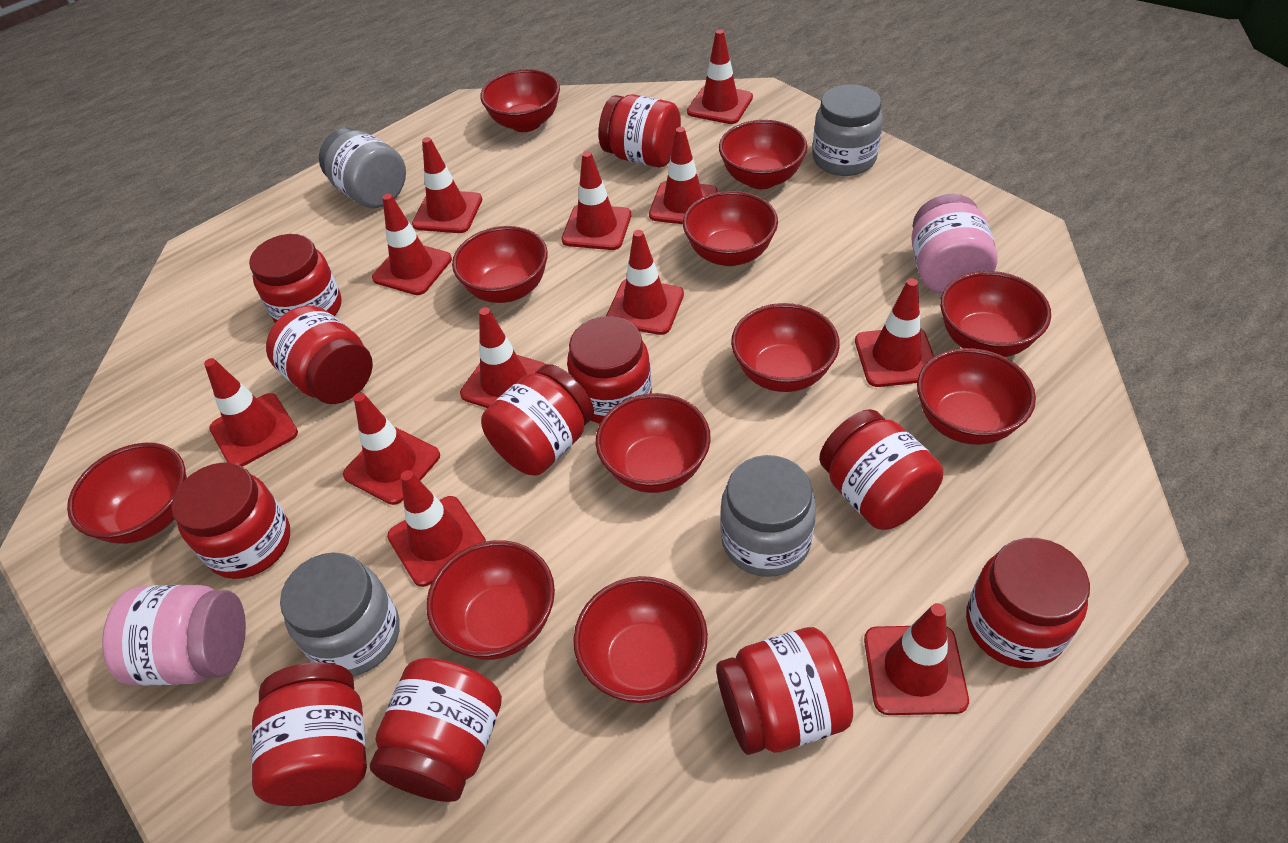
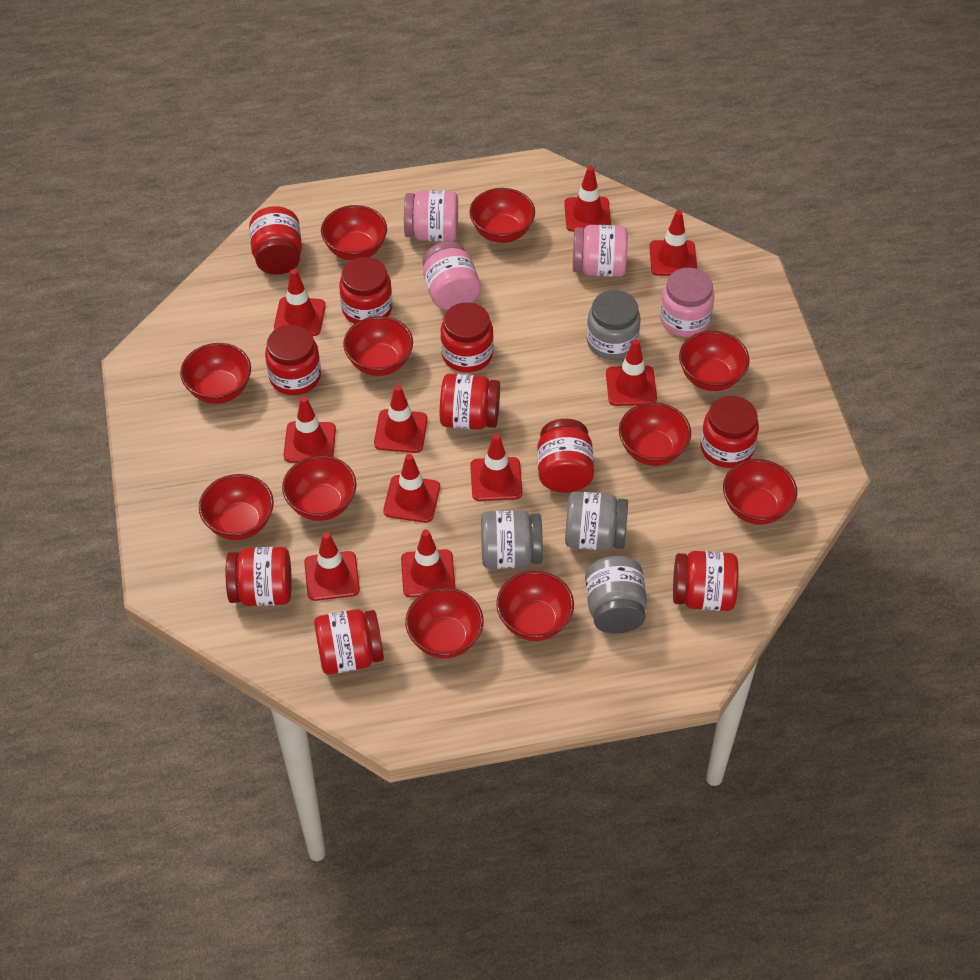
pink jar: 2 -> 4
red jar: 11 -> 10
red traffic cone: 12 -> 10

